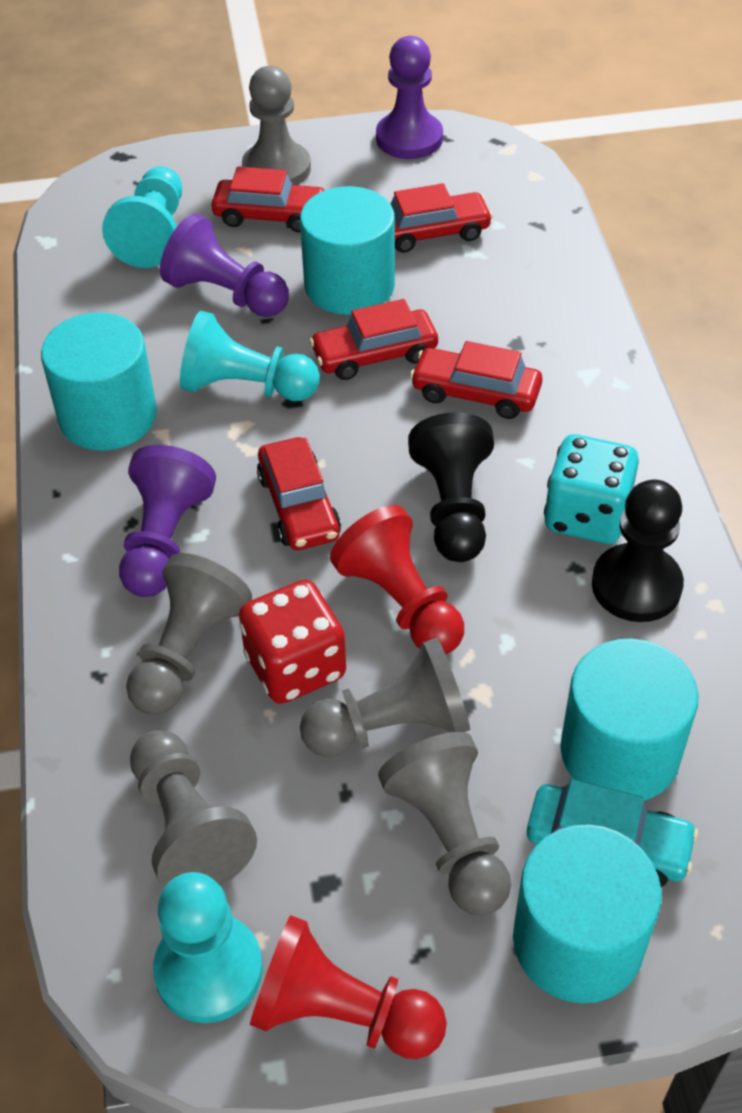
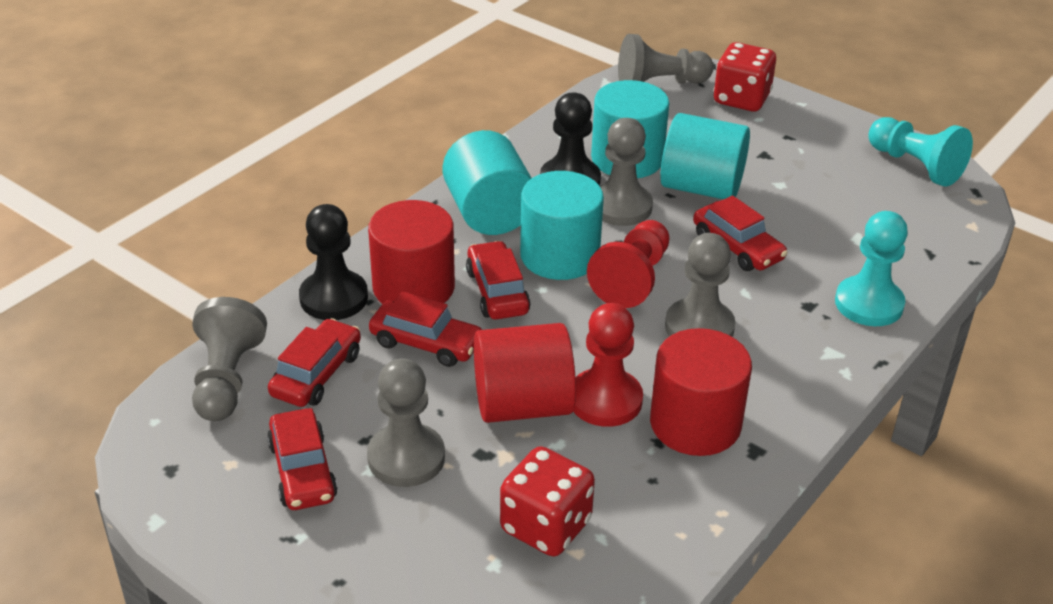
purple pawn: 3 -> 0
red cylinder: 0 -> 3
red dice: 1 -> 2
turquoise car: 1 -> 0
turquoise dice: 1 -> 0
turquoise pawn: 3 -> 2

